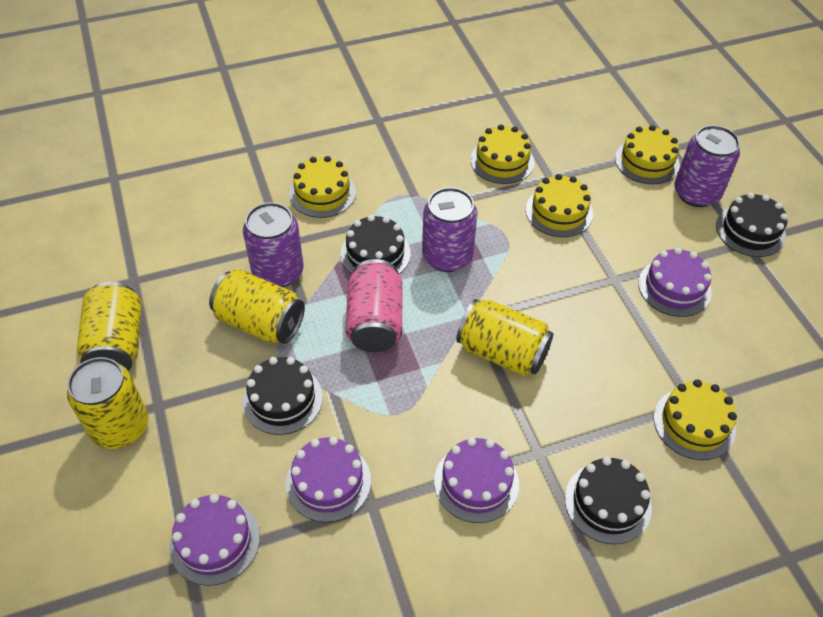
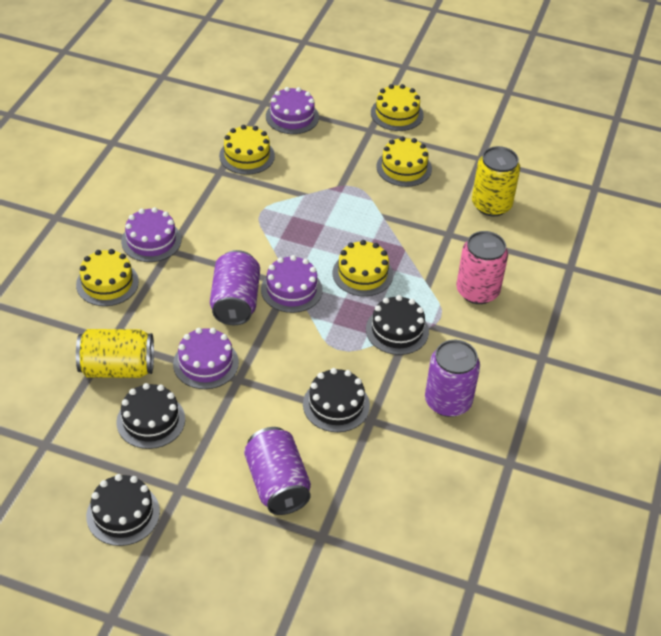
yellow can: 4 -> 2

